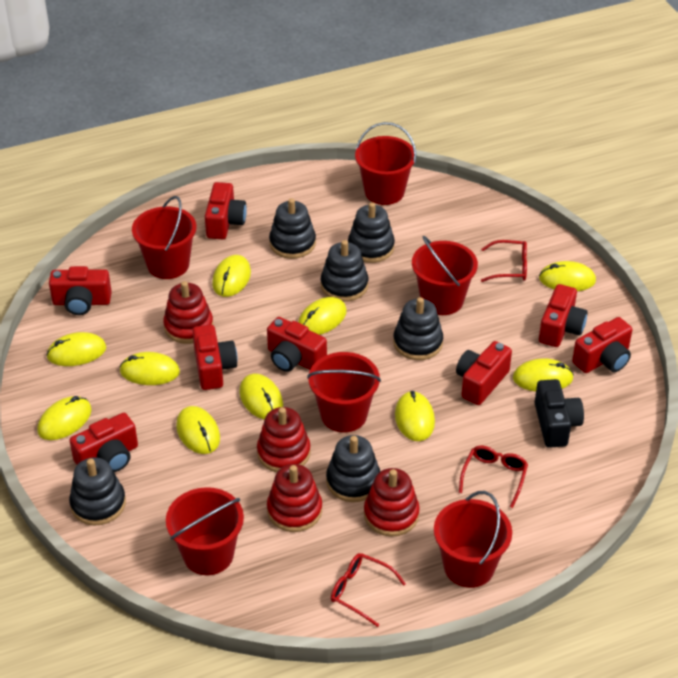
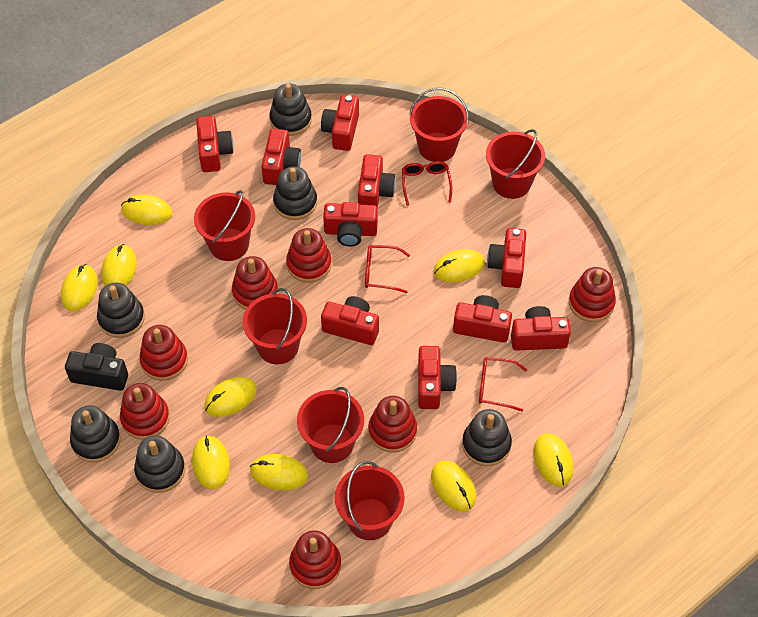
red camera: 8 -> 10
red stacking toy: 4 -> 7
yellow mouse: 10 -> 9

